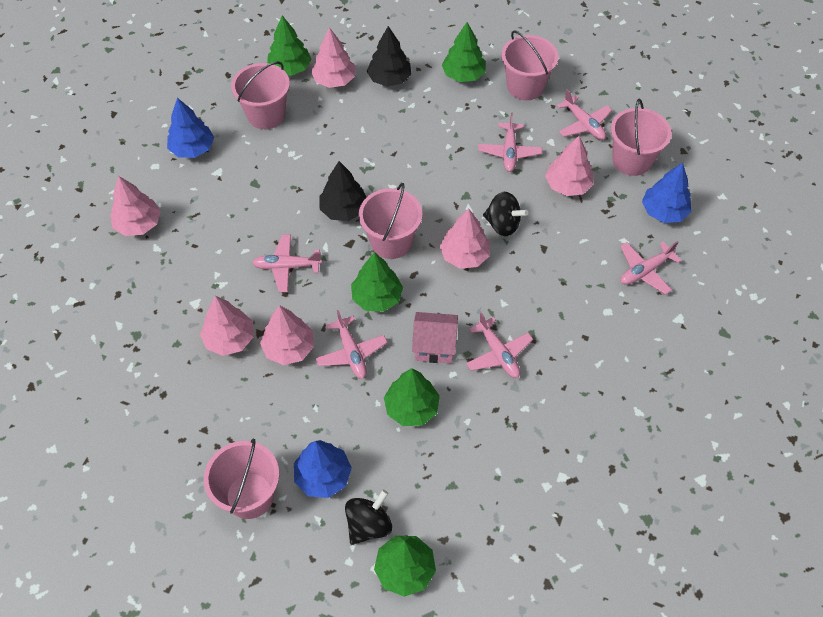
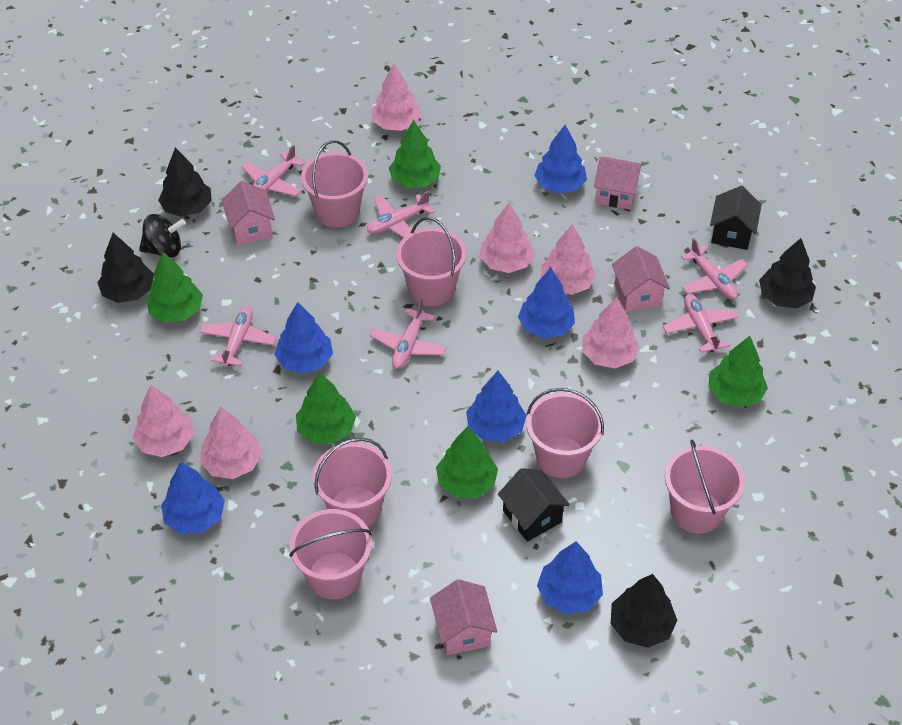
black house: 0 -> 2
black spinning top: 2 -> 1
black tree: 2 -> 4
blue tree: 3 -> 6
pink bucket: 5 -> 6
pink house: 1 -> 4

